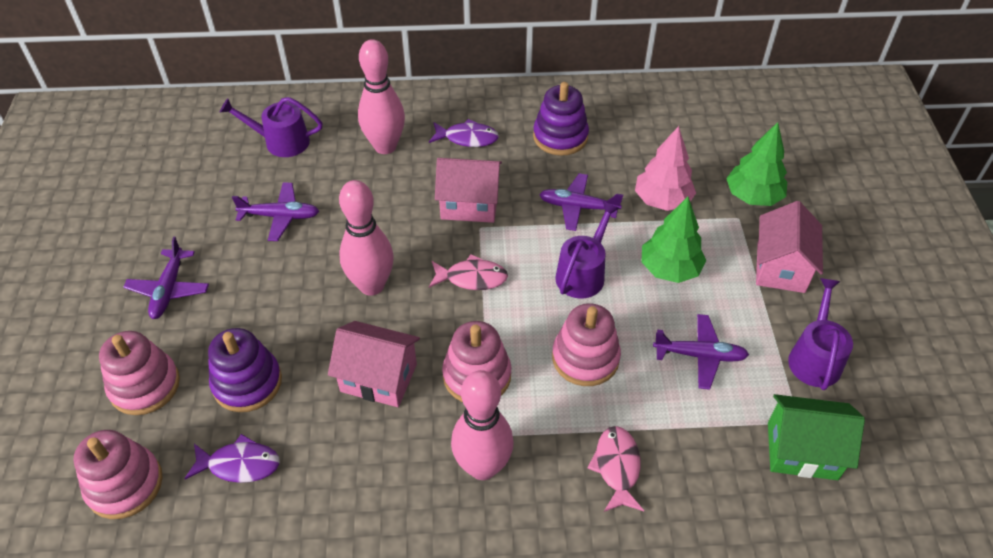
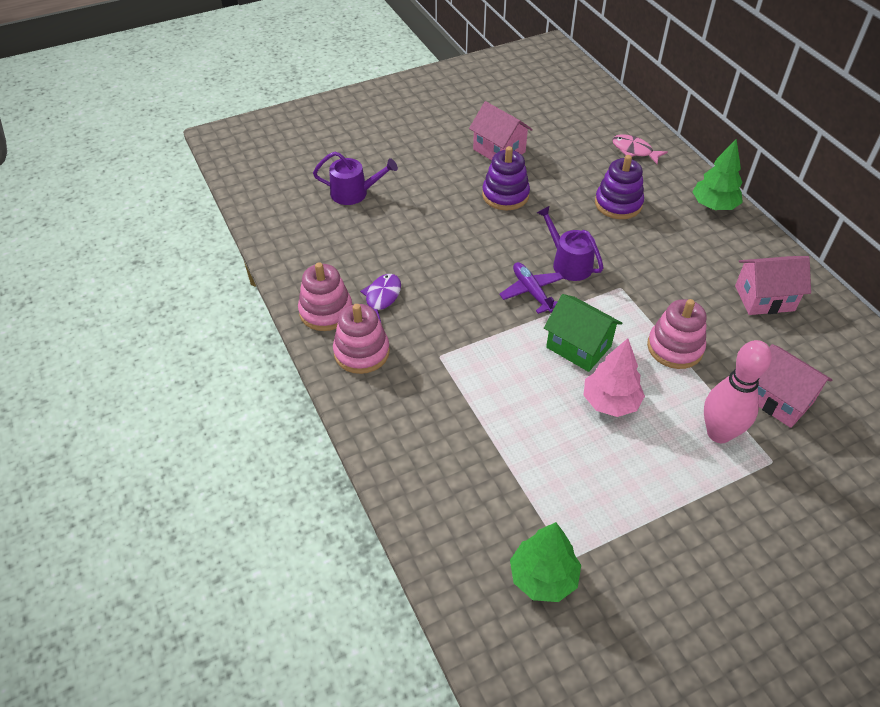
pink bowling pin: 3 -> 1
pink fish: 2 -> 1
pink stacking toy: 4 -> 3
purple fish: 2 -> 1
purple plane: 4 -> 1
purple watering can: 3 -> 2

